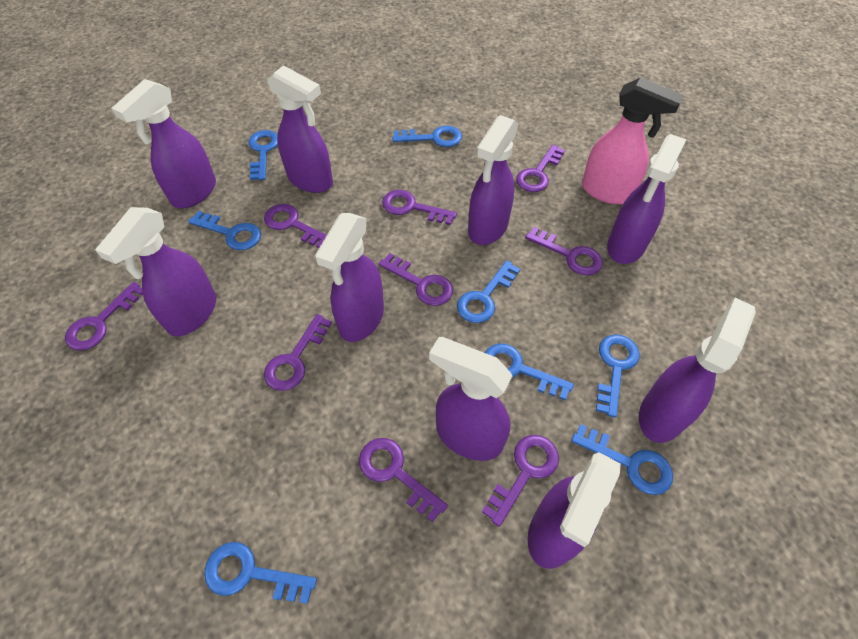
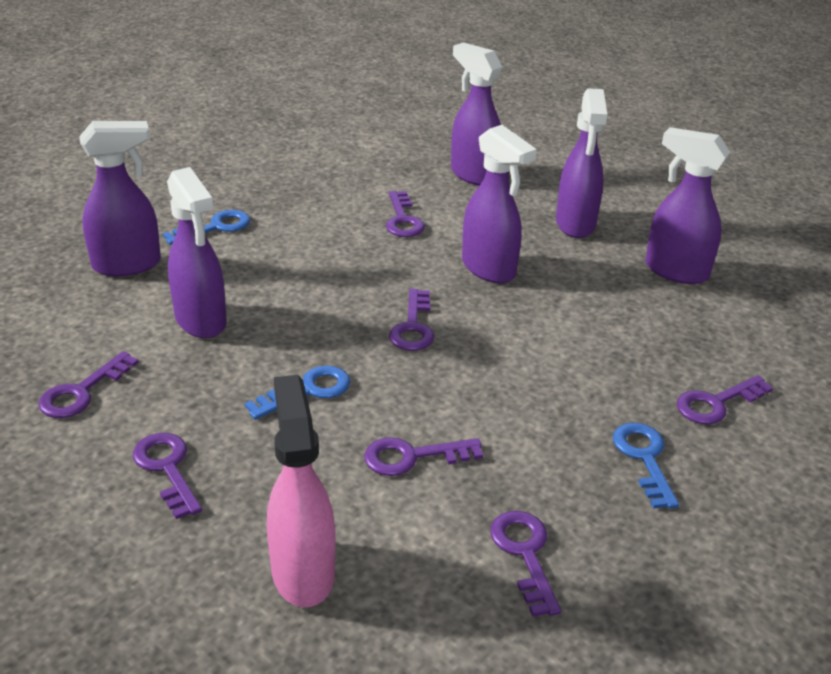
blue key: 8 -> 3
purple key: 9 -> 7
purple spray bottle: 9 -> 6

